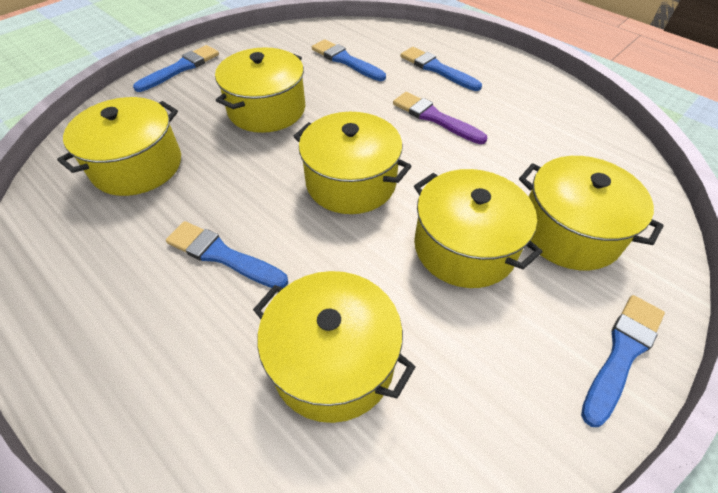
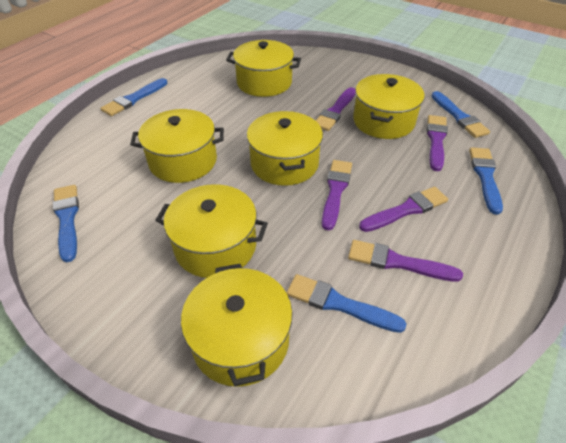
purple brush: 1 -> 5

